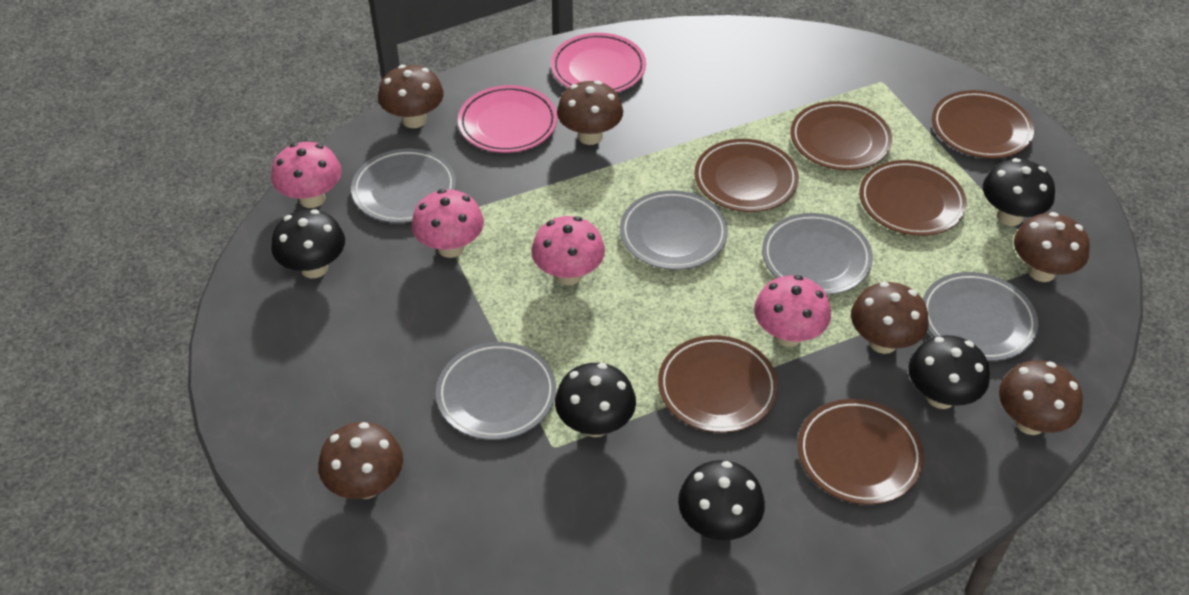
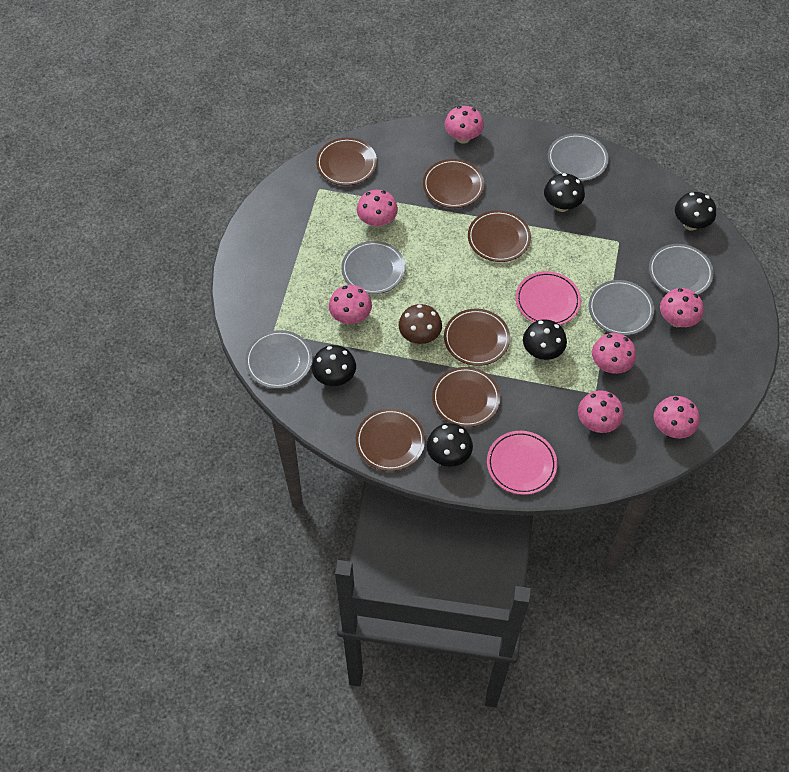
brown mushroom: 6 -> 1
pink mushroom: 4 -> 7

